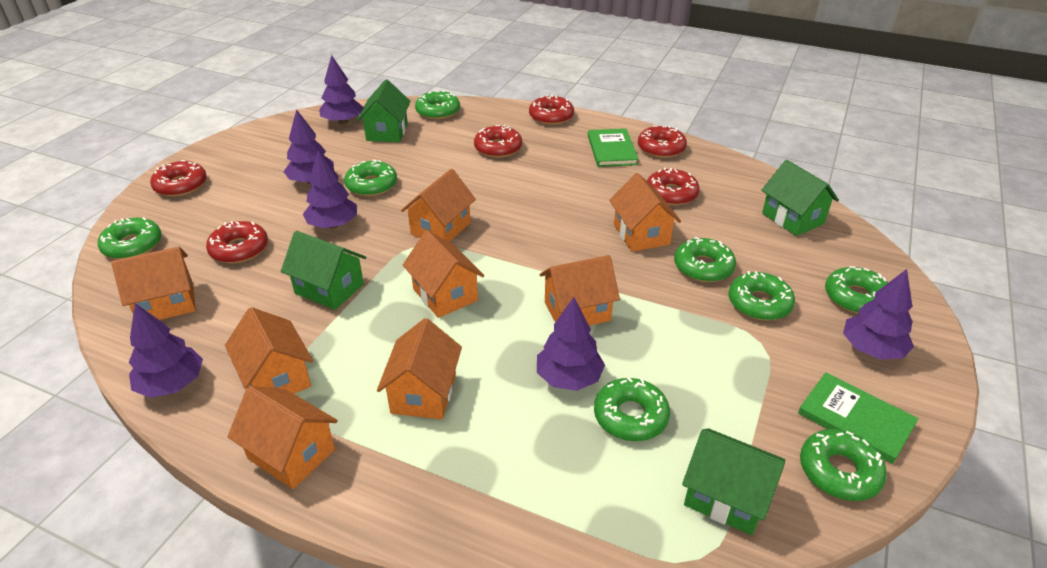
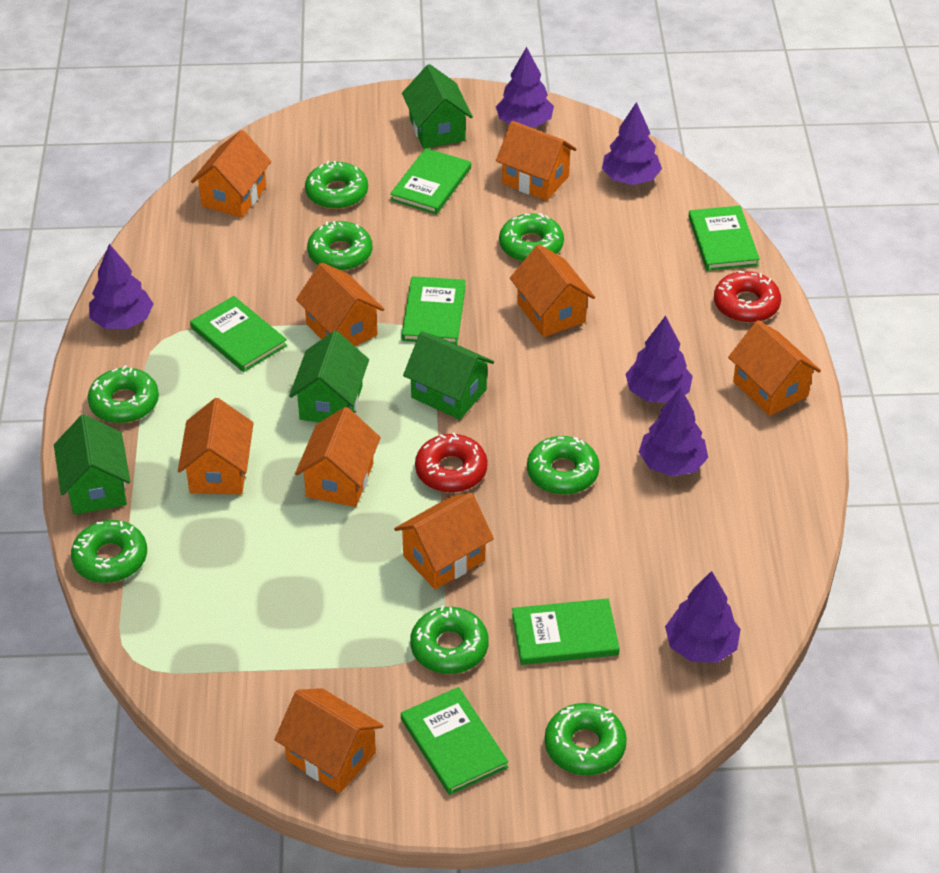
green book: 2 -> 6
orange house: 8 -> 9
red donut: 6 -> 2

